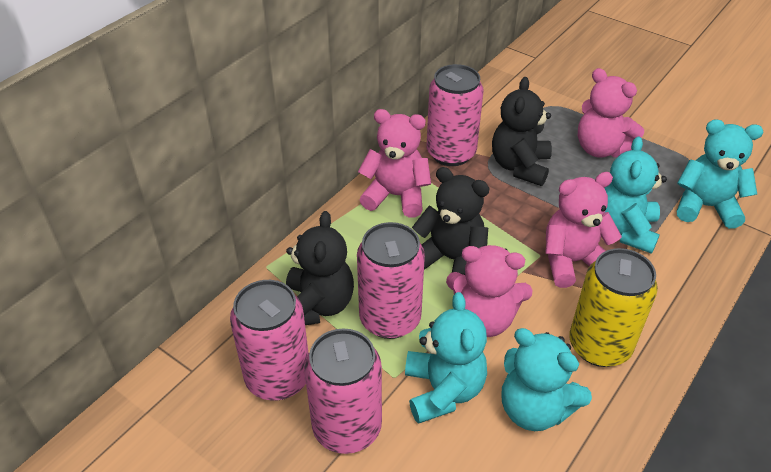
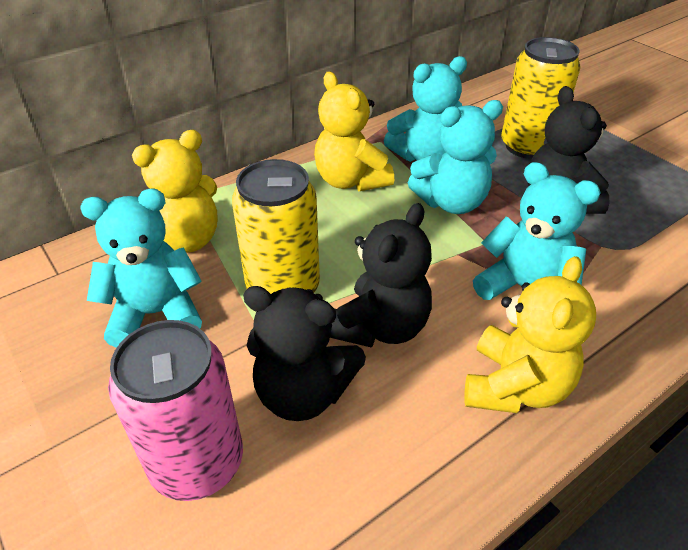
pink can: 4 -> 1
pink teddy bear: 4 -> 0
yellow can: 1 -> 2
yellow teddy bear: 0 -> 3

